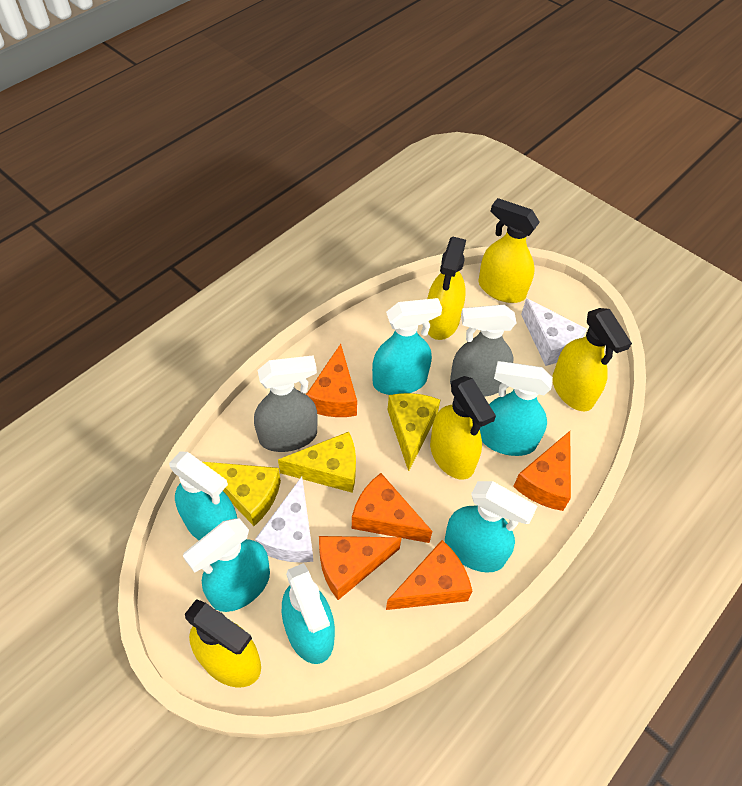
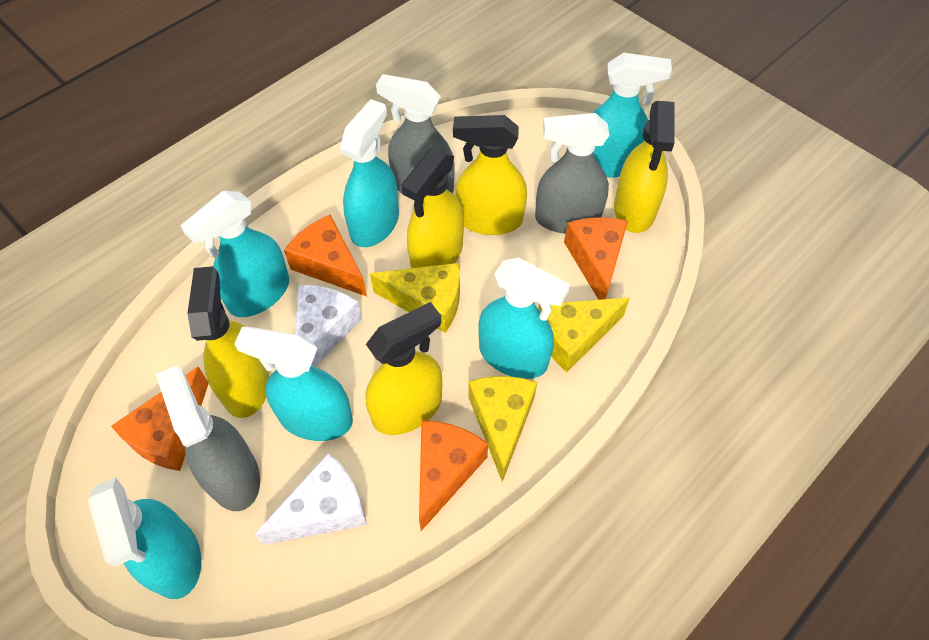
grey spray bottle: 2 -> 3
orange cheese: 5 -> 4

